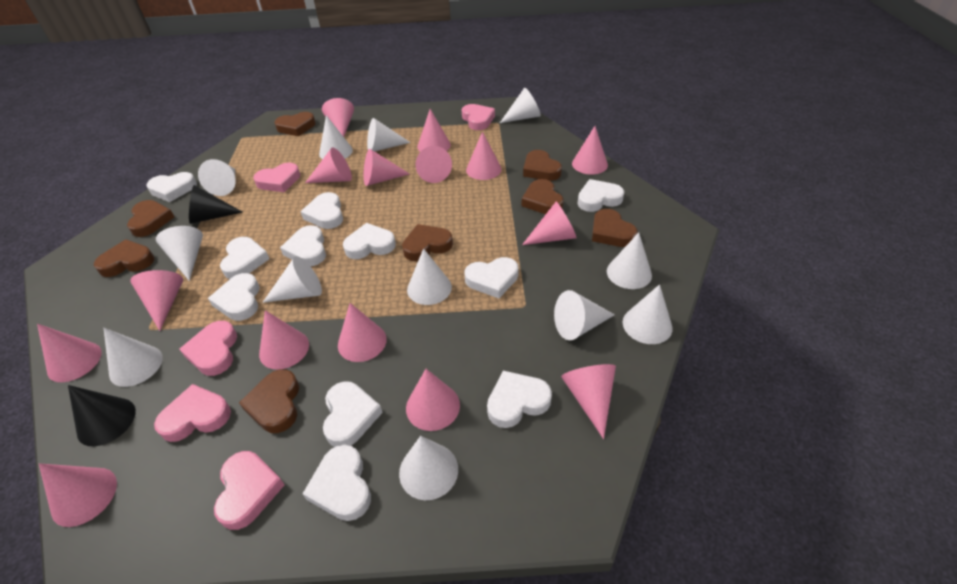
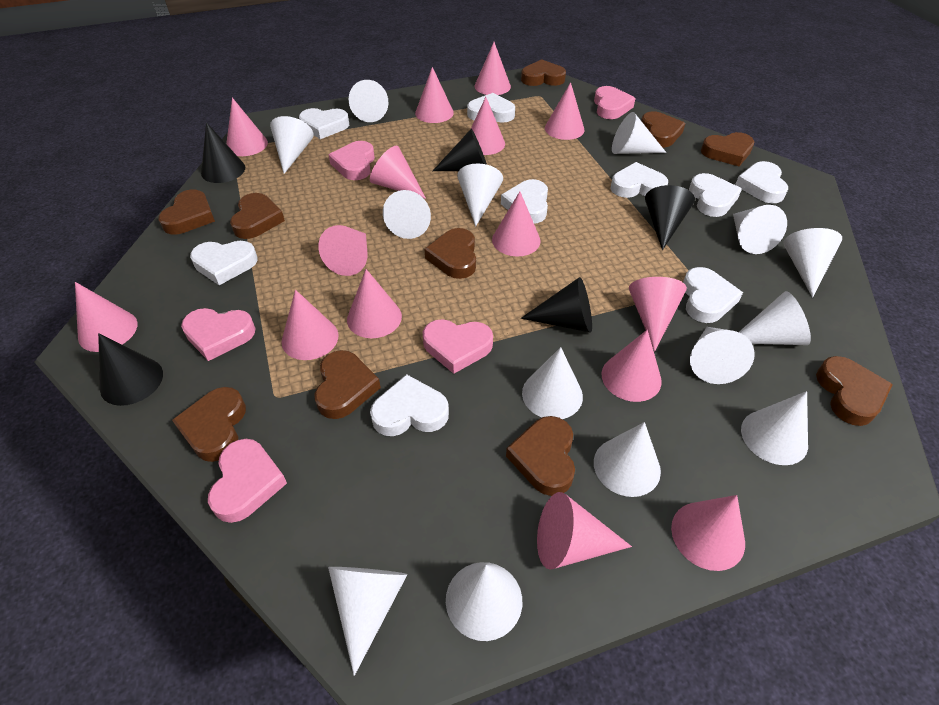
black cone: 2 -> 5
brown heart: 8 -> 10
white cone: 12 -> 14
white heart: 11 -> 9

